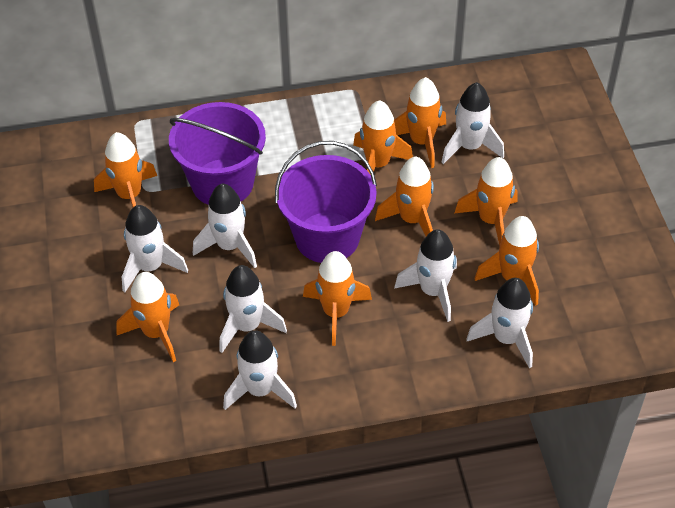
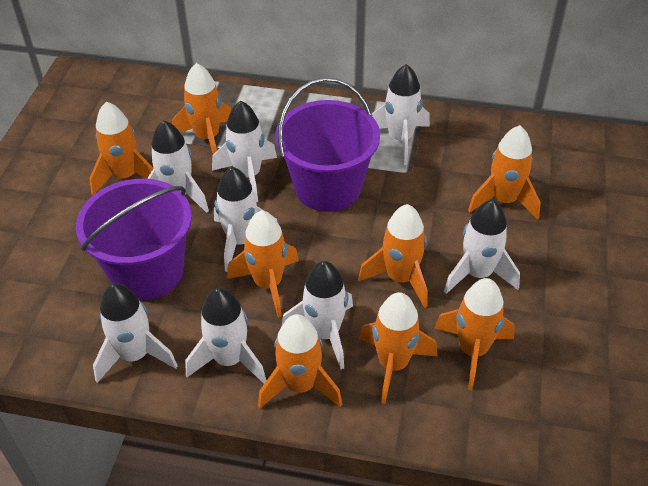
white rocket: 7 -> 8

